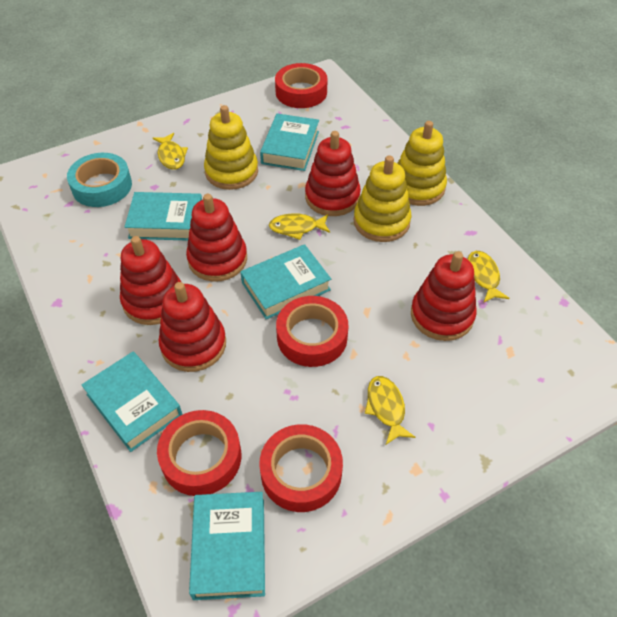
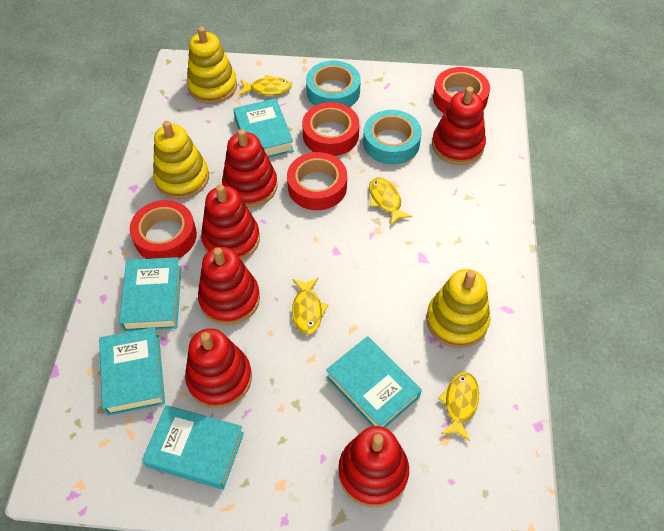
red stacking toy: 5 -> 6
turquoise tape: 1 -> 2

